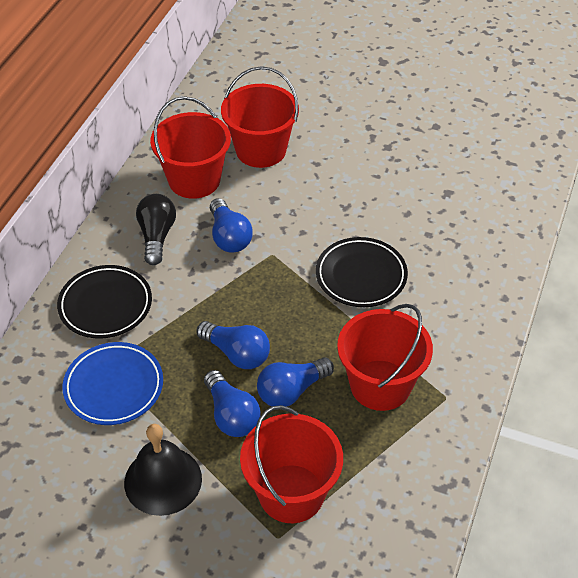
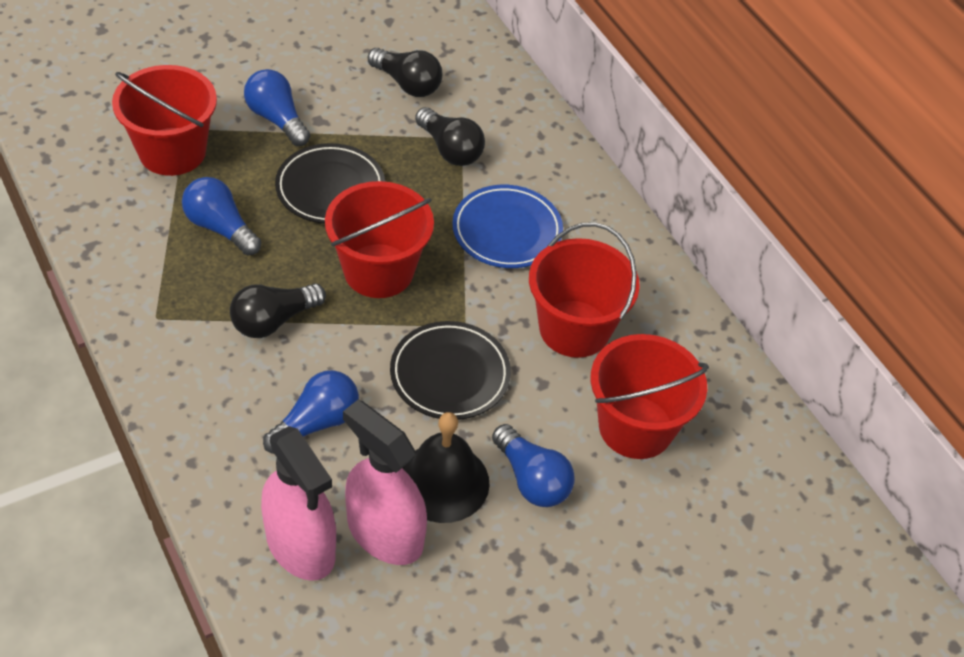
black light bulb: 1 -> 3
pink spray bottle: 0 -> 2

